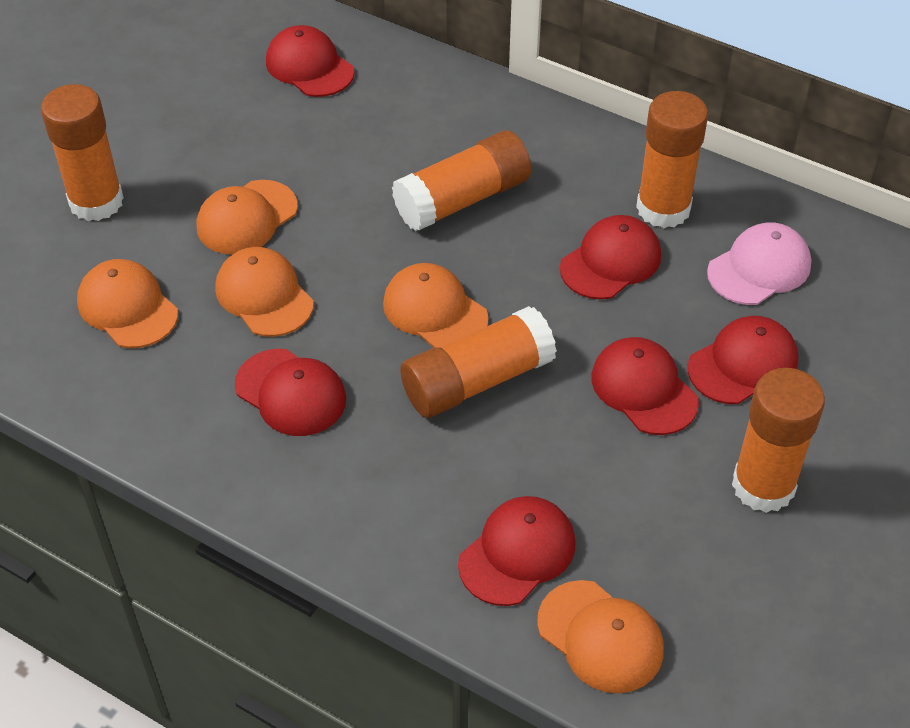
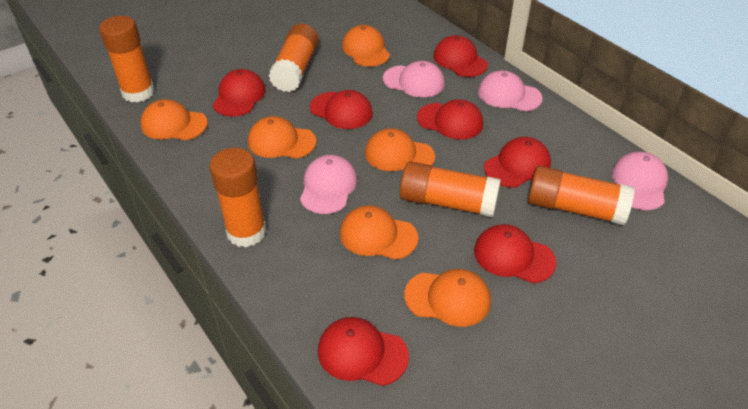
orange cap: 5 -> 6
pink cap: 1 -> 4
red cap: 6 -> 7

